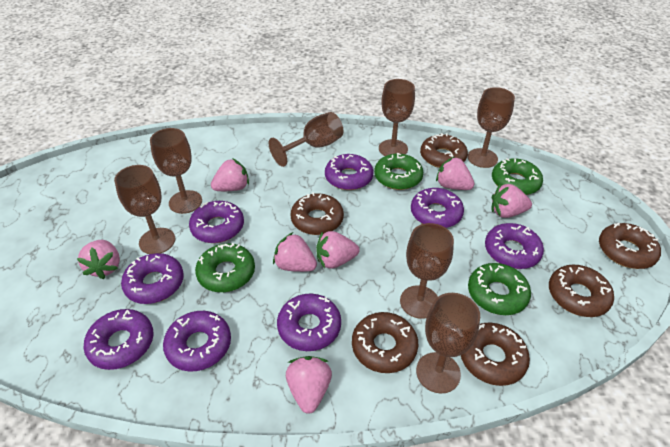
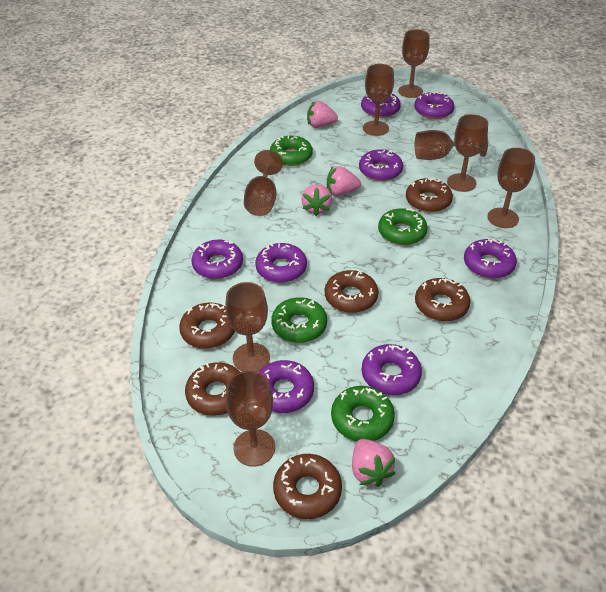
brown goblet: 7 -> 8
pink strawberry: 7 -> 4

